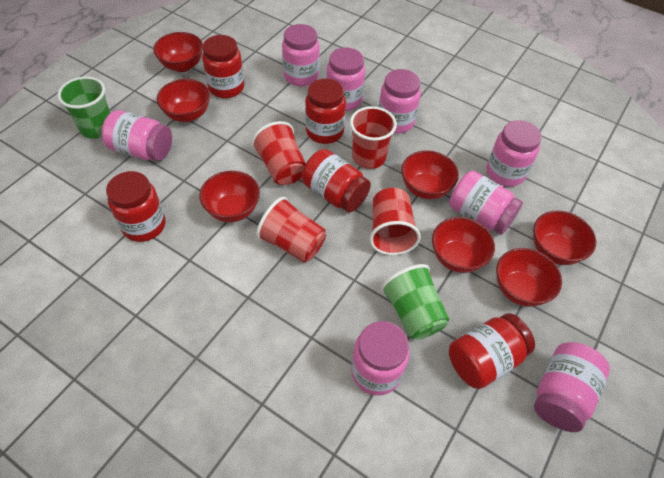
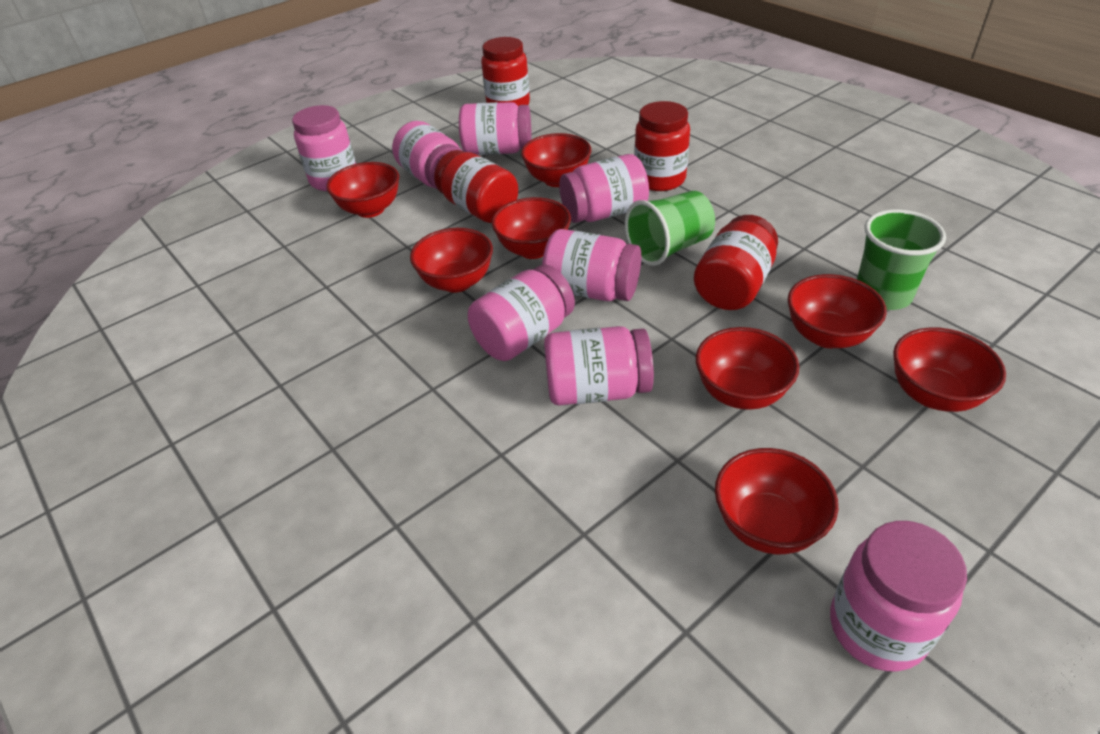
red bowl: 7 -> 8
red cup: 4 -> 0
red jar: 5 -> 4

